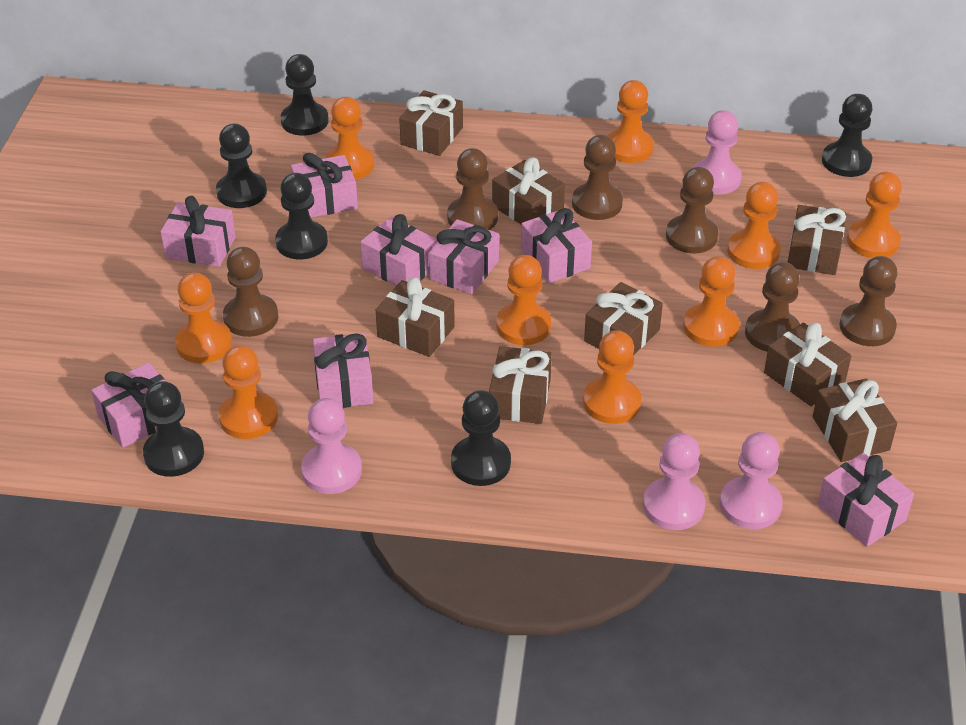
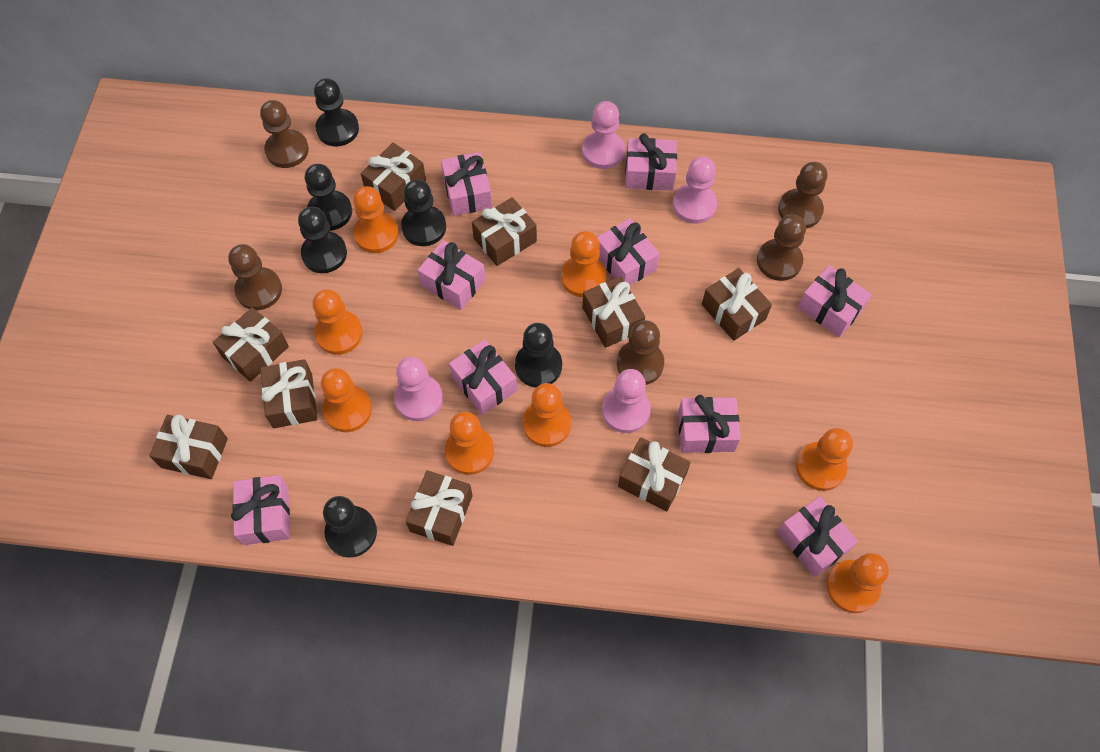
brown gift: 8 -> 9
brown pawn: 6 -> 5
orange pawn: 9 -> 8
pink gift: 8 -> 9

